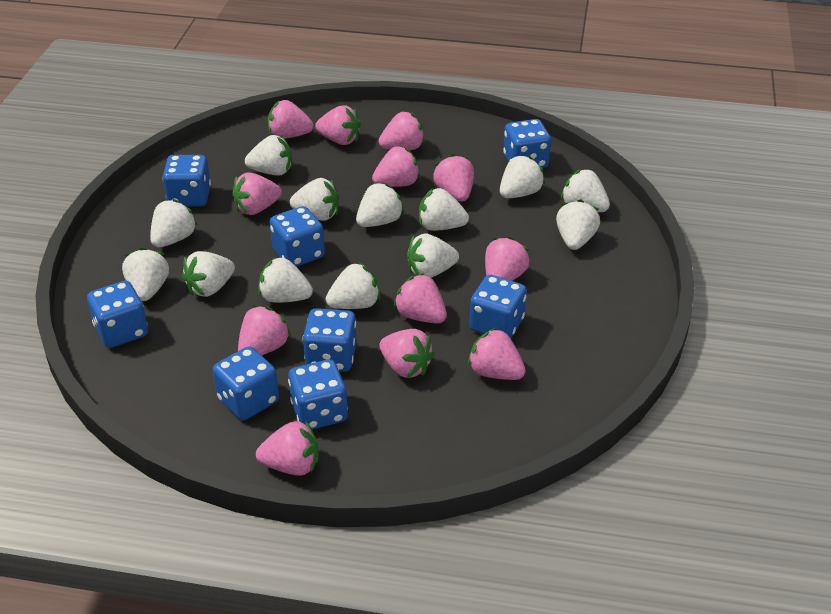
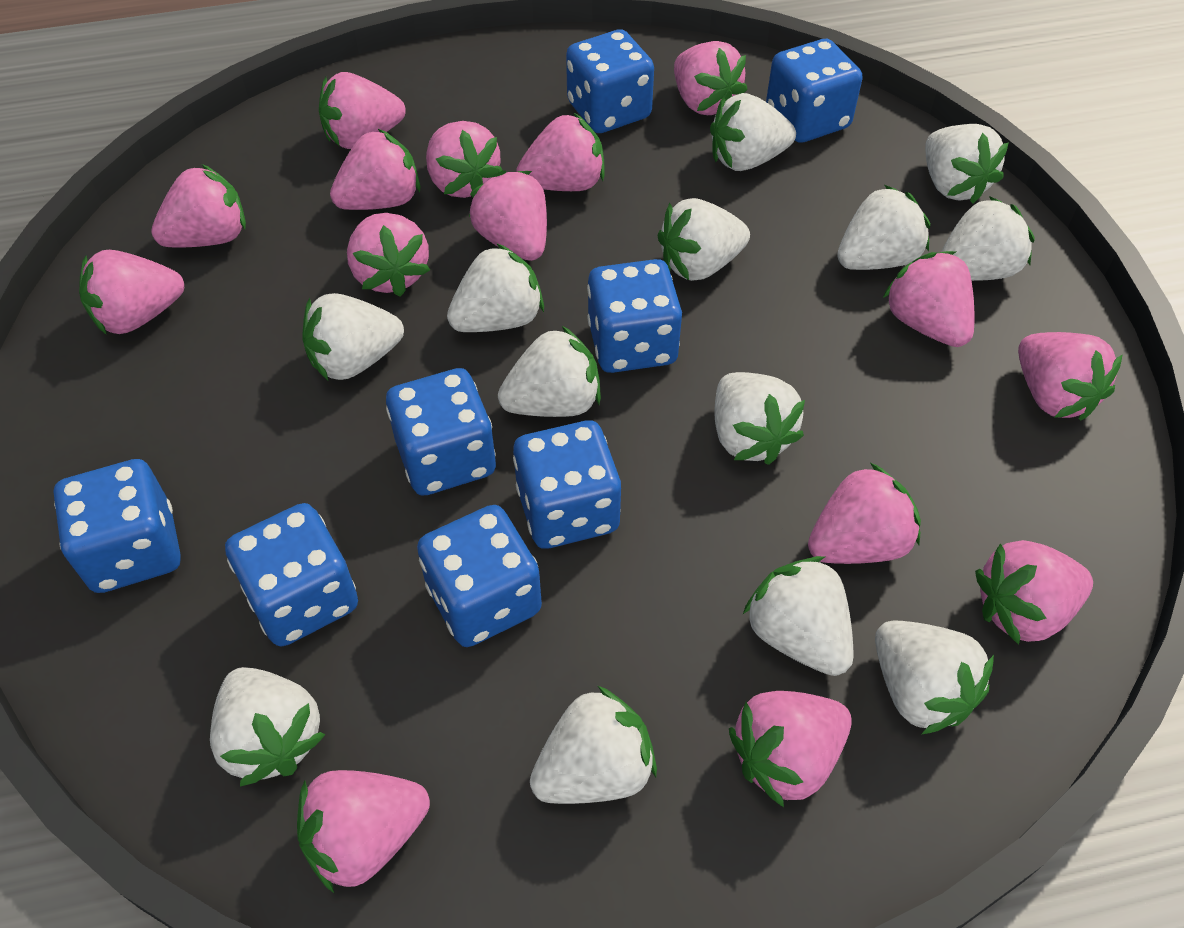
pink strawberry: 12 -> 15

